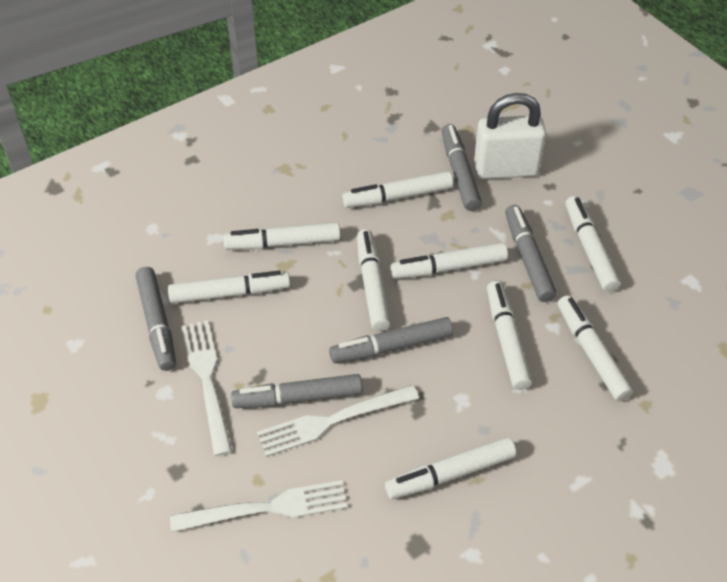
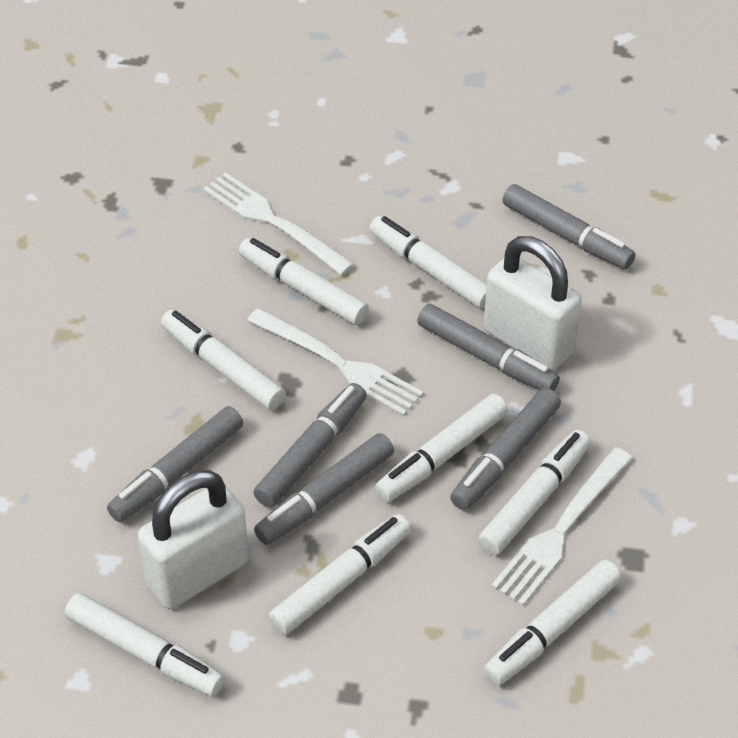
grey marker: 5 -> 6
white marker: 9 -> 8
white padlock: 1 -> 2

